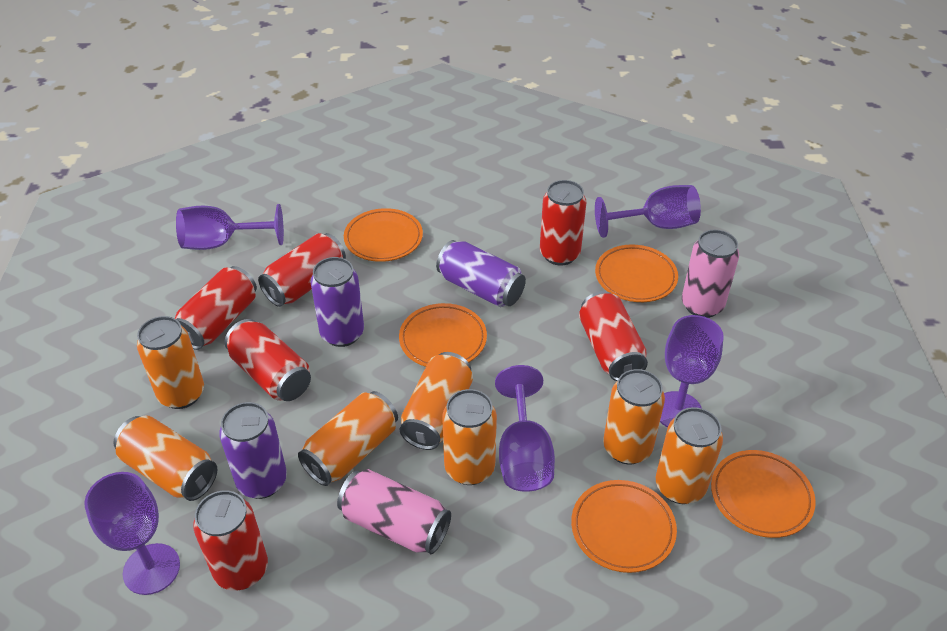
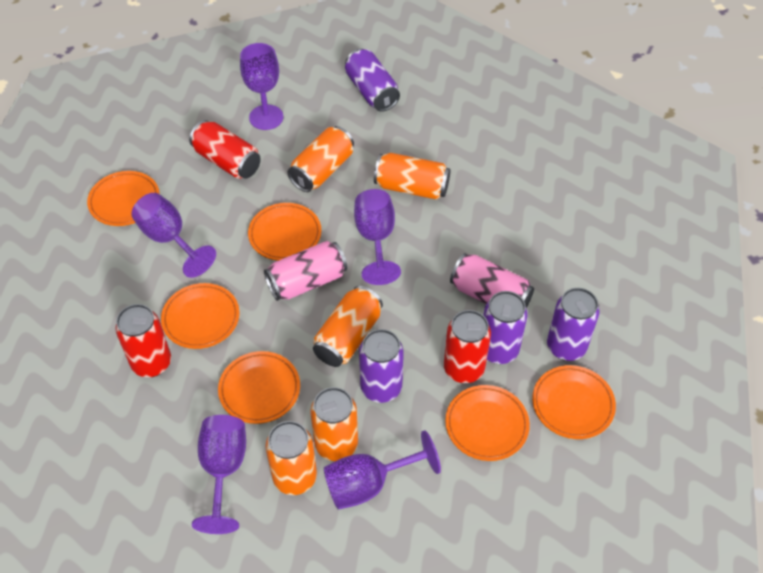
orange can: 7 -> 5
orange plate: 5 -> 6
purple can: 3 -> 4
red can: 6 -> 3

